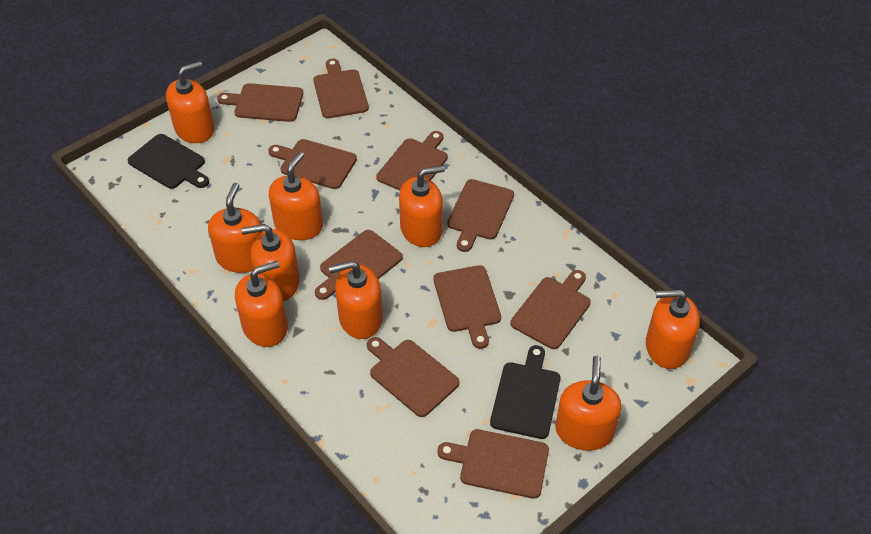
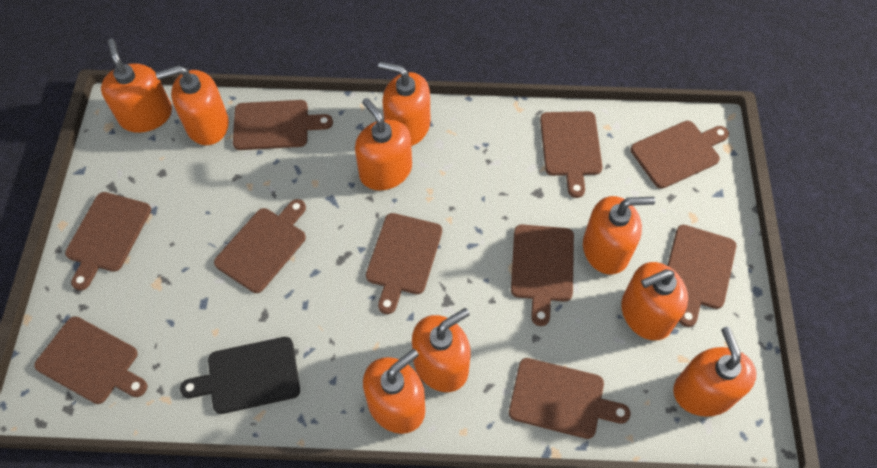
black cutting board: 2 -> 1

